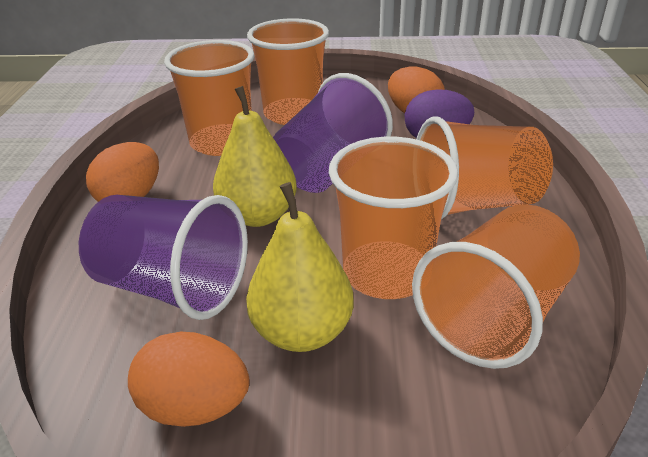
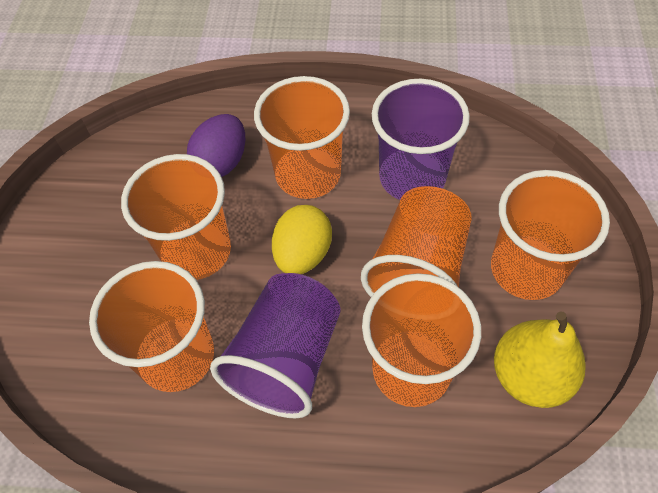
orange cup: 5 -> 6
orange egg: 3 -> 0
yellow egg: 0 -> 1
yellow pear: 2 -> 1

